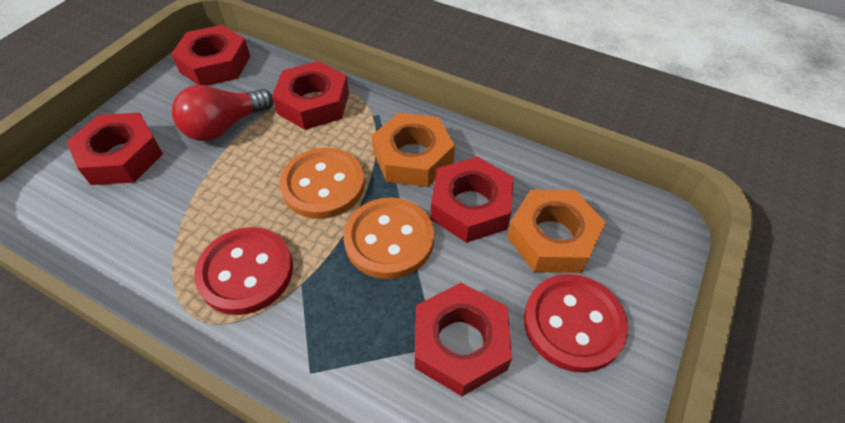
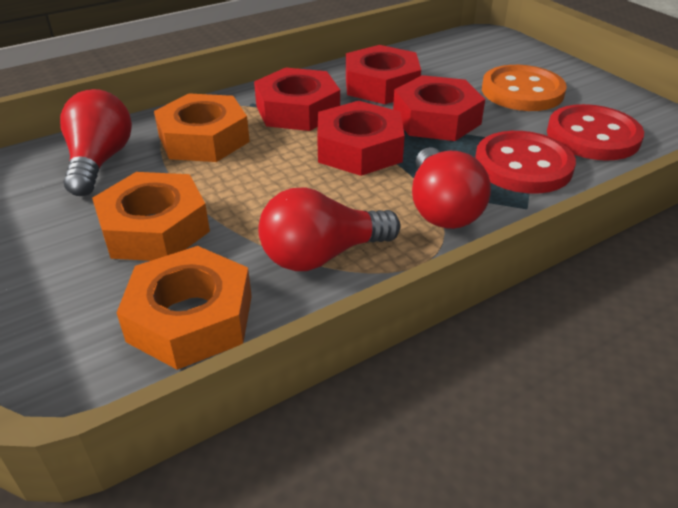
orange button: 2 -> 1
orange nut: 2 -> 3
red light bulb: 1 -> 3
red nut: 5 -> 4

